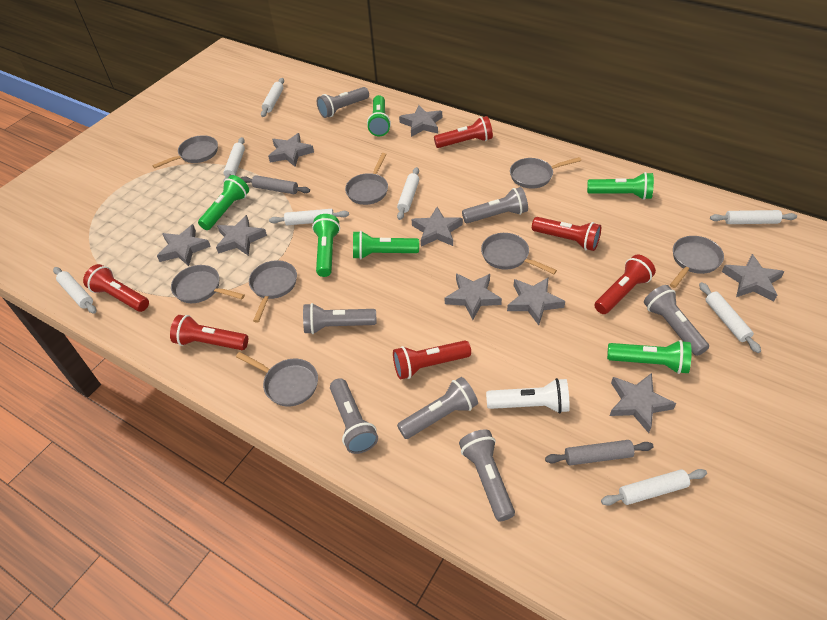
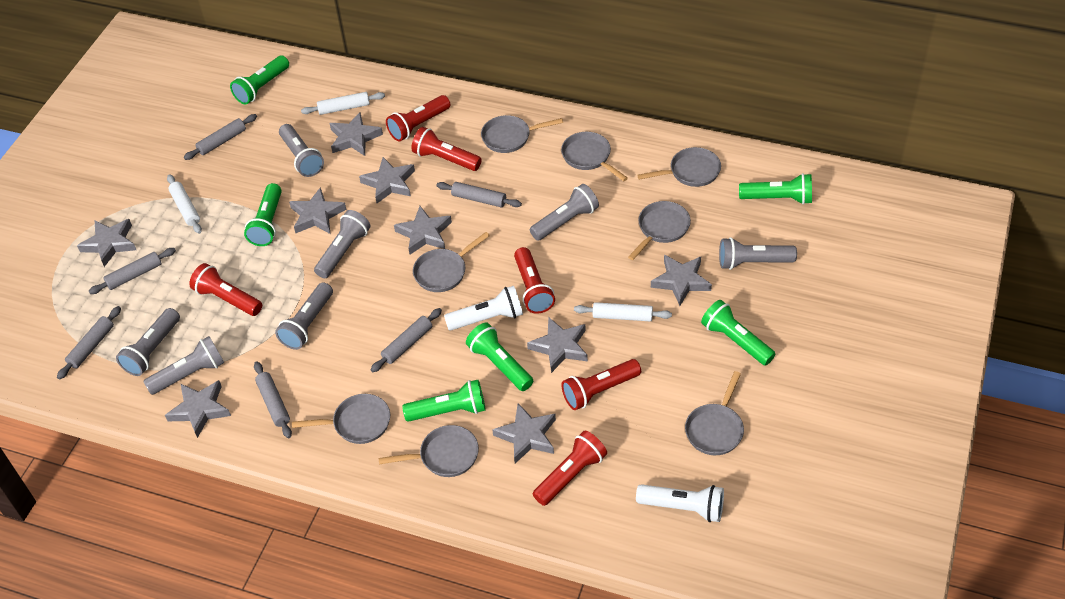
grey rolling pin: 2 -> 6
white flashlight: 1 -> 2
white rolling pin: 8 -> 3

